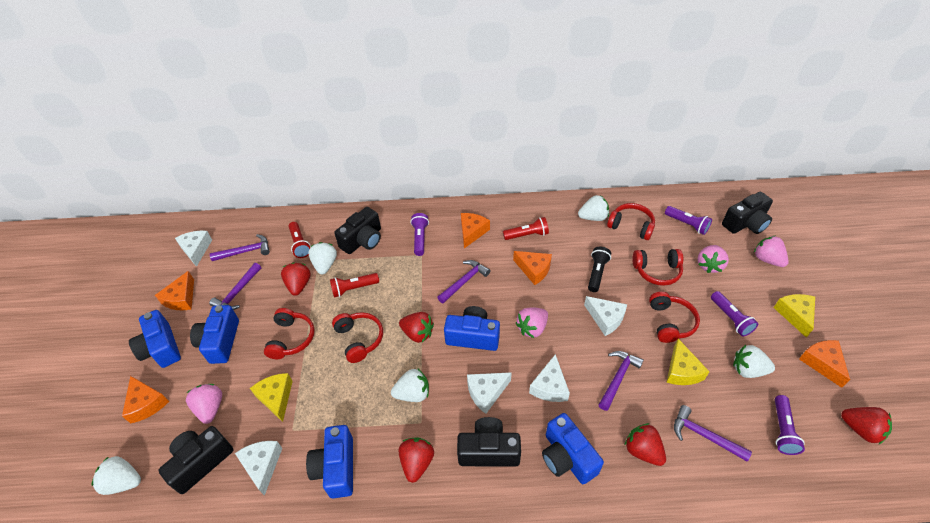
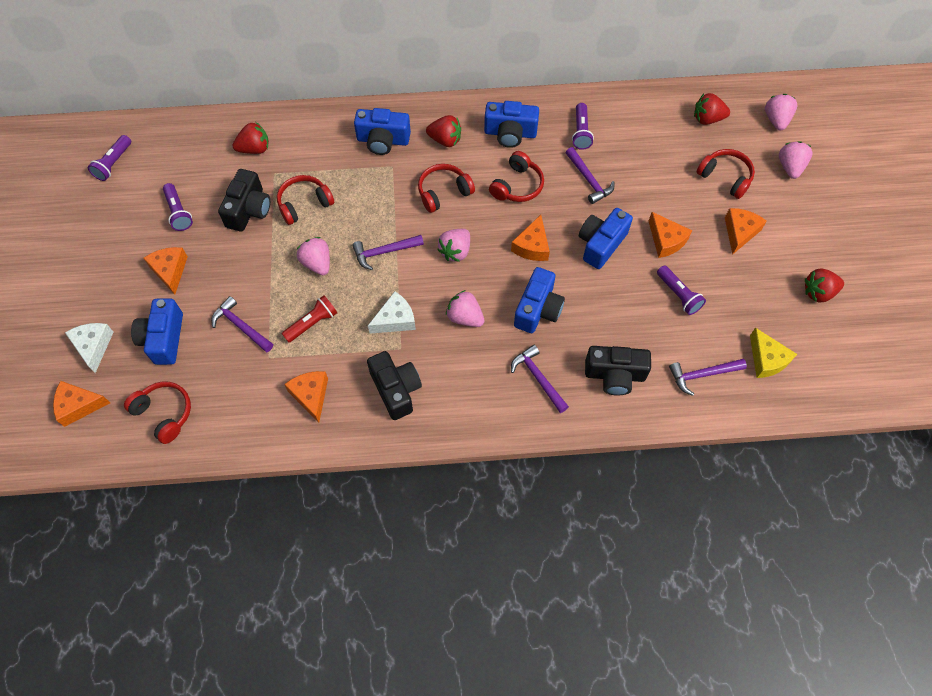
black camera: 4 -> 3
black flashlight: 1 -> 0
orange cheese: 5 -> 6
pink strawberry: 4 -> 5
red flashlight: 3 -> 1
red strawberry: 5 -> 4
white cheese: 5 -> 2
white strawberry: 5 -> 0
yellow cheese: 3 -> 1

